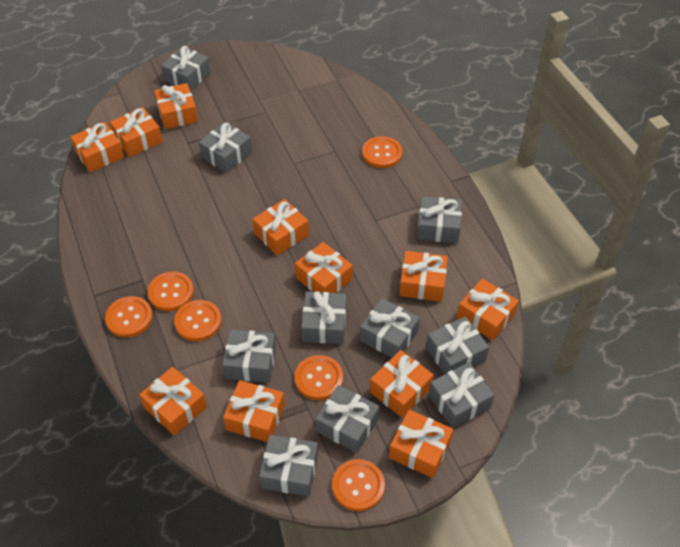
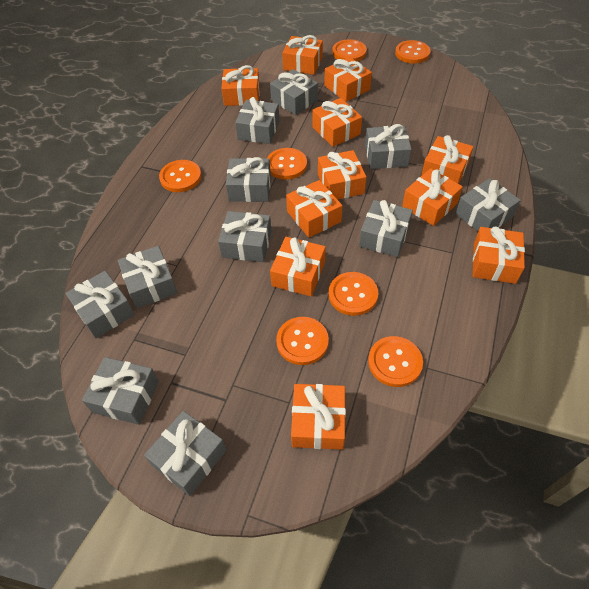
grey gift: 10 -> 11
orange button: 6 -> 7

